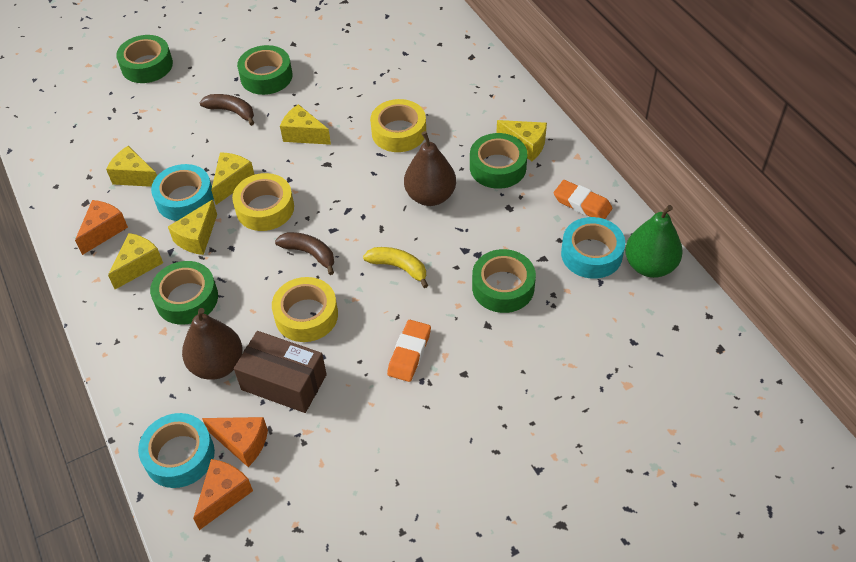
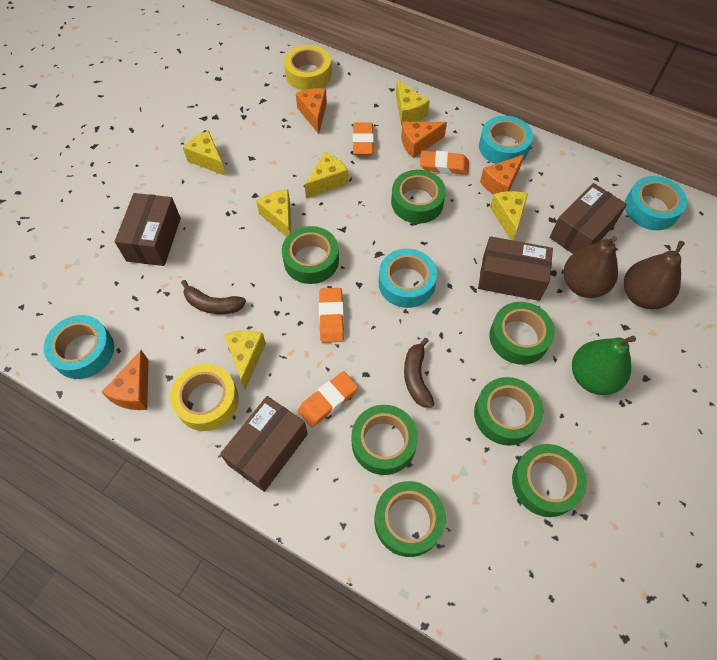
brown box: 1 -> 4
green tape: 5 -> 7
orange cheese: 3 -> 4
orange eraser: 2 -> 4
turquoise tape: 3 -> 4
yellow banana: 1 -> 0
yellow tape: 3 -> 2

